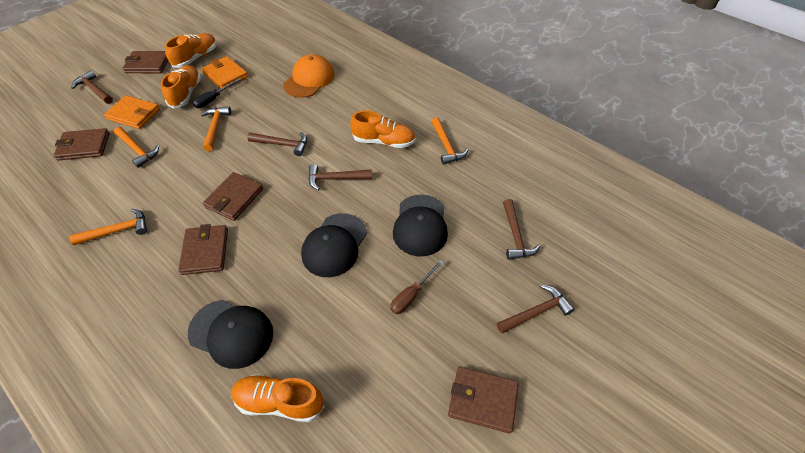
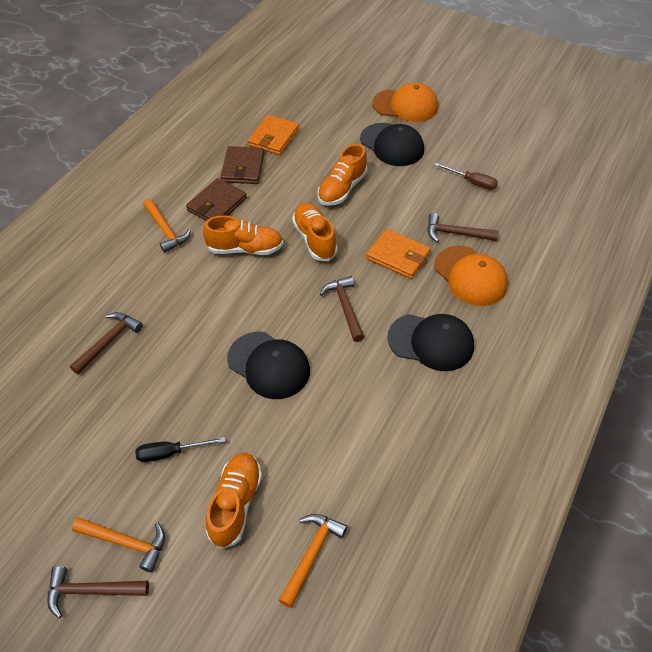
brown hammer: 5 -> 4
brown wallet: 5 -> 2
orange cap: 1 -> 2
orange hammer: 4 -> 3

